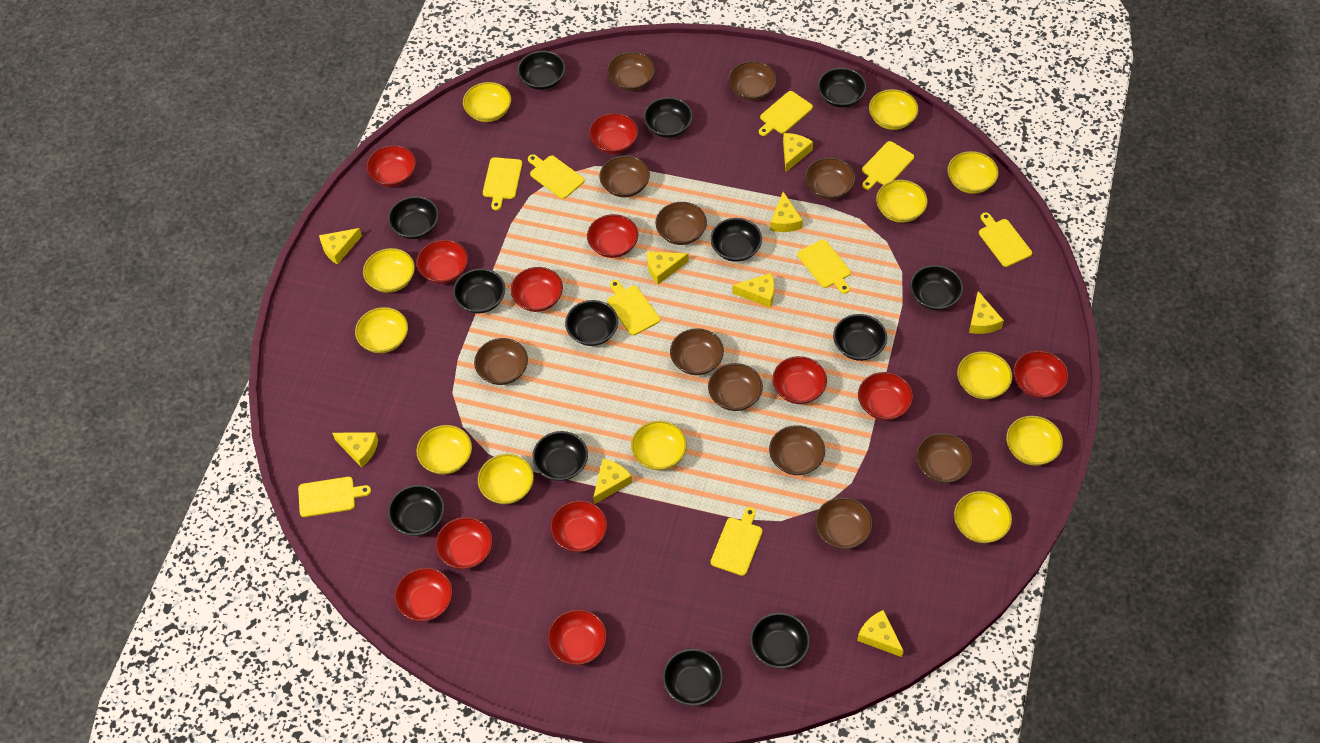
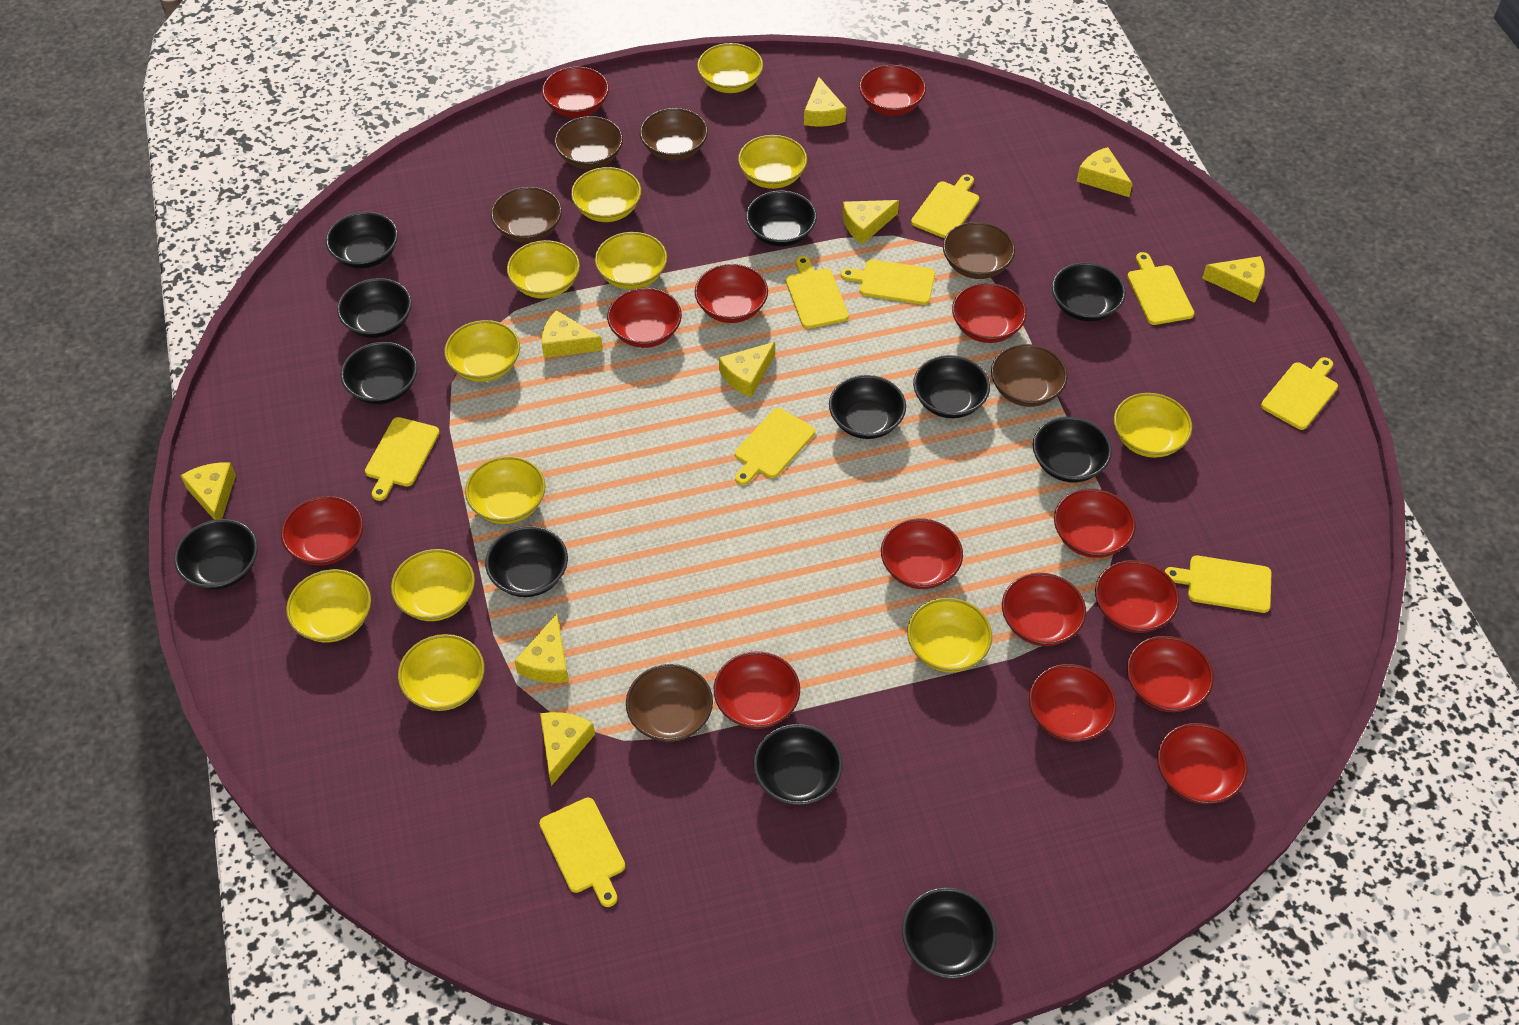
black bowl: 13 -> 12
brown bowl: 11 -> 6
red bowl: 12 -> 14

